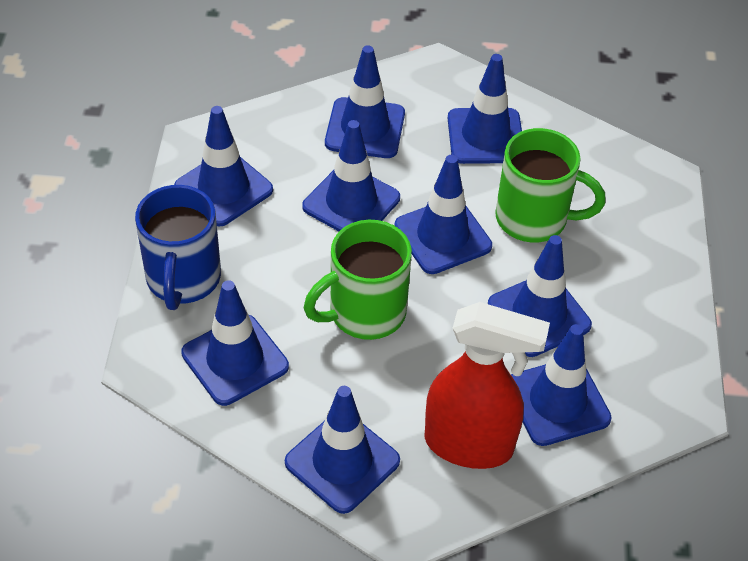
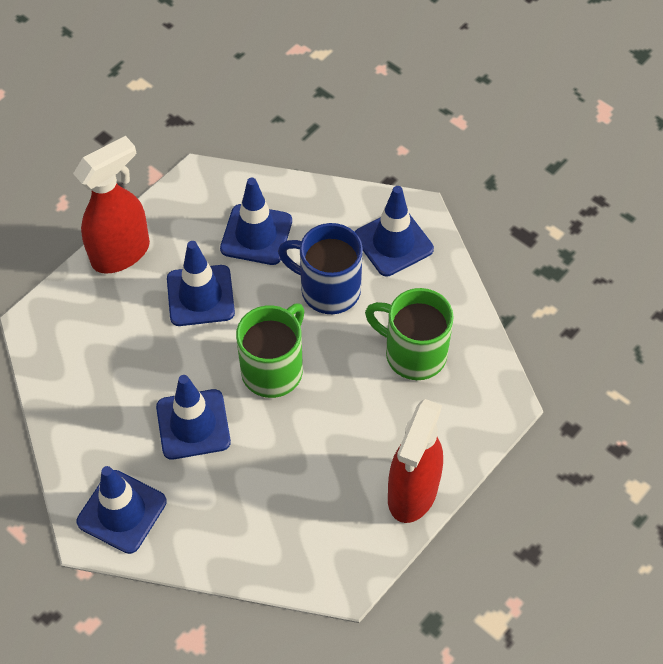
blue traffic cone: 9 -> 5
red spray bottle: 1 -> 2

